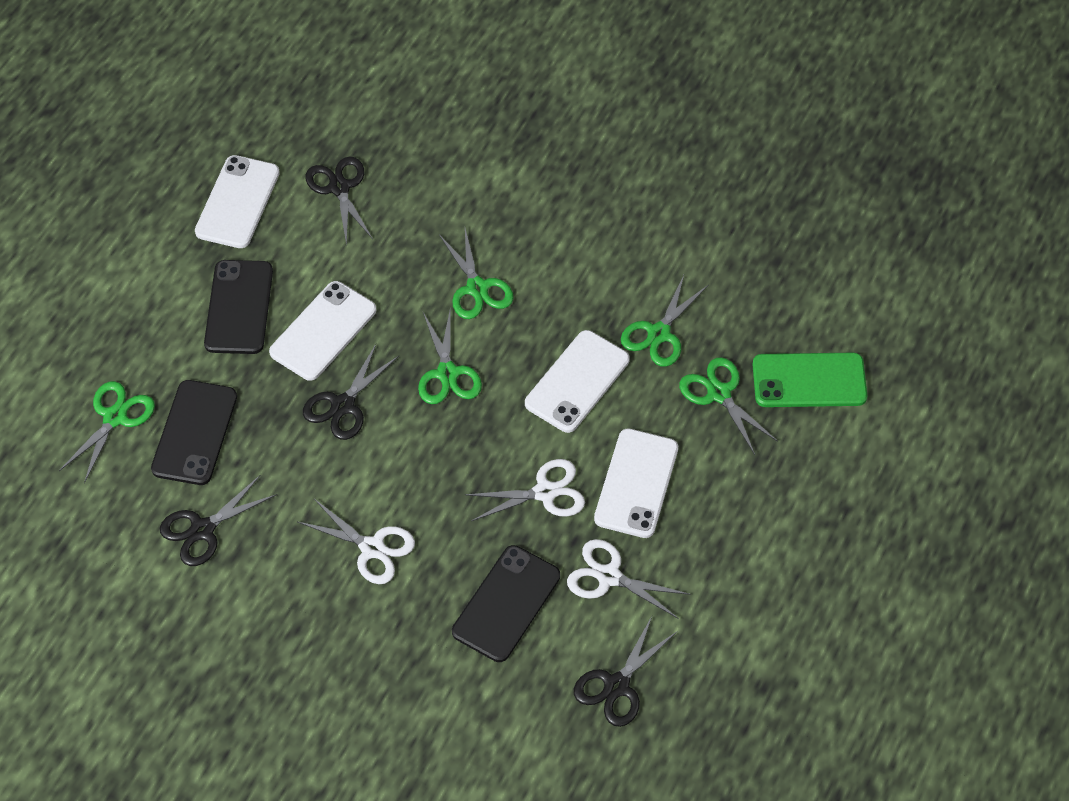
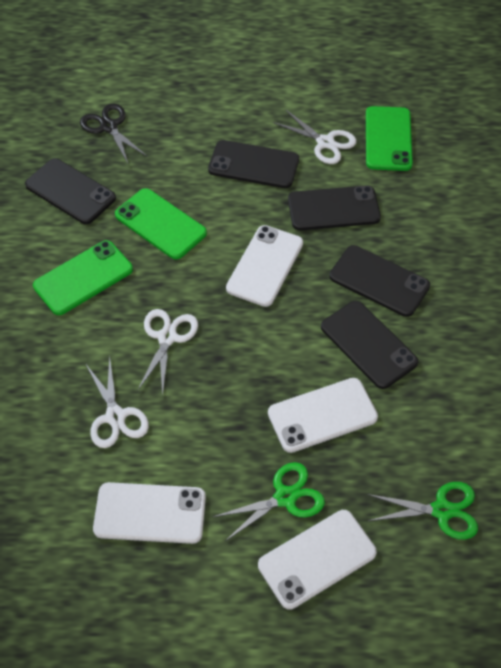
black phone: 3 -> 5
black scissors: 4 -> 1
green phone: 1 -> 3
green scissors: 5 -> 2

